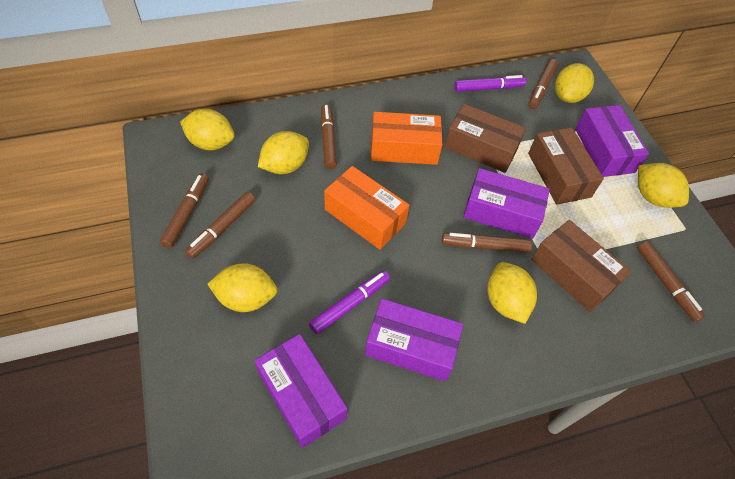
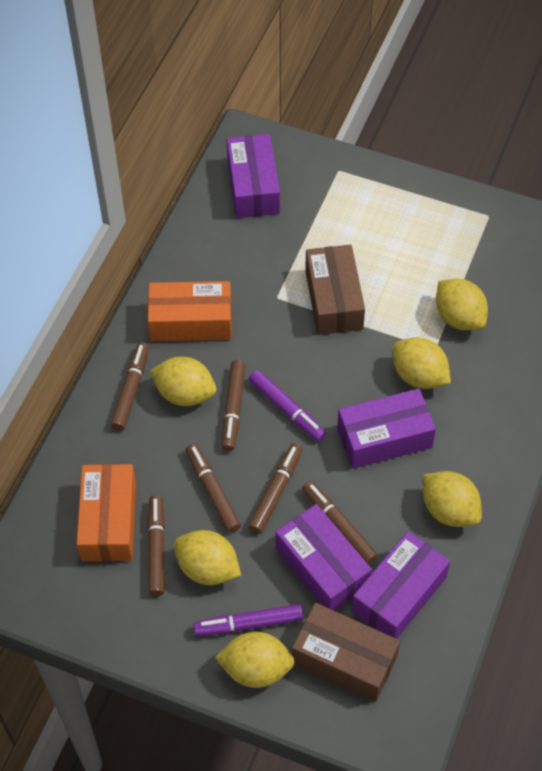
brown box: 3 -> 2

